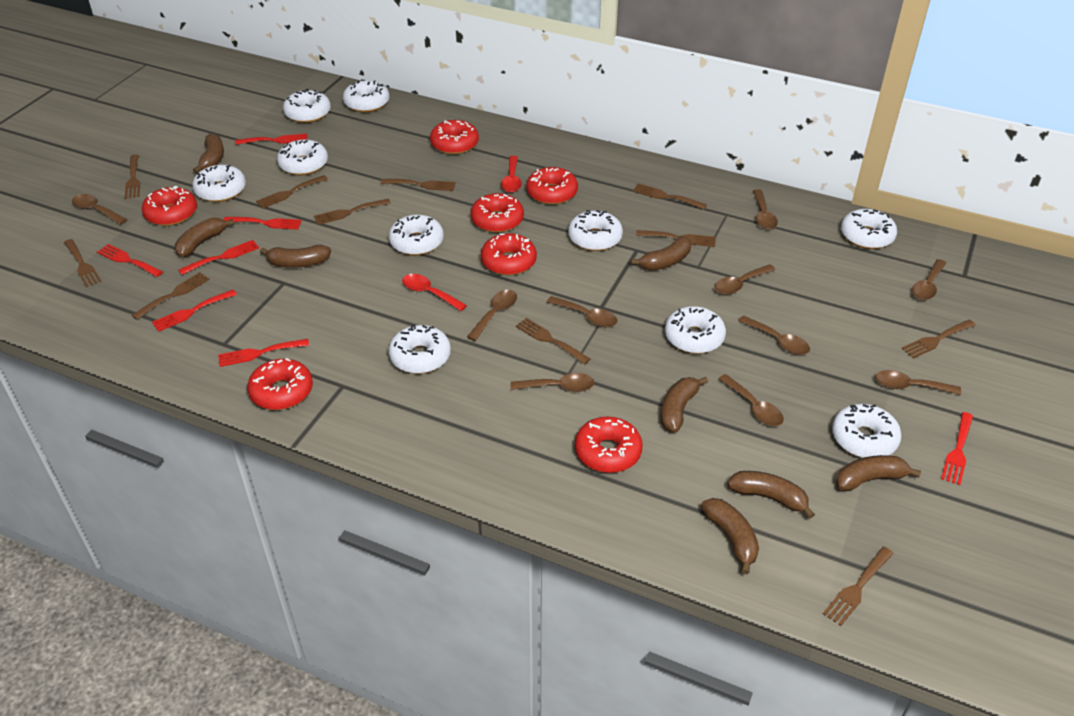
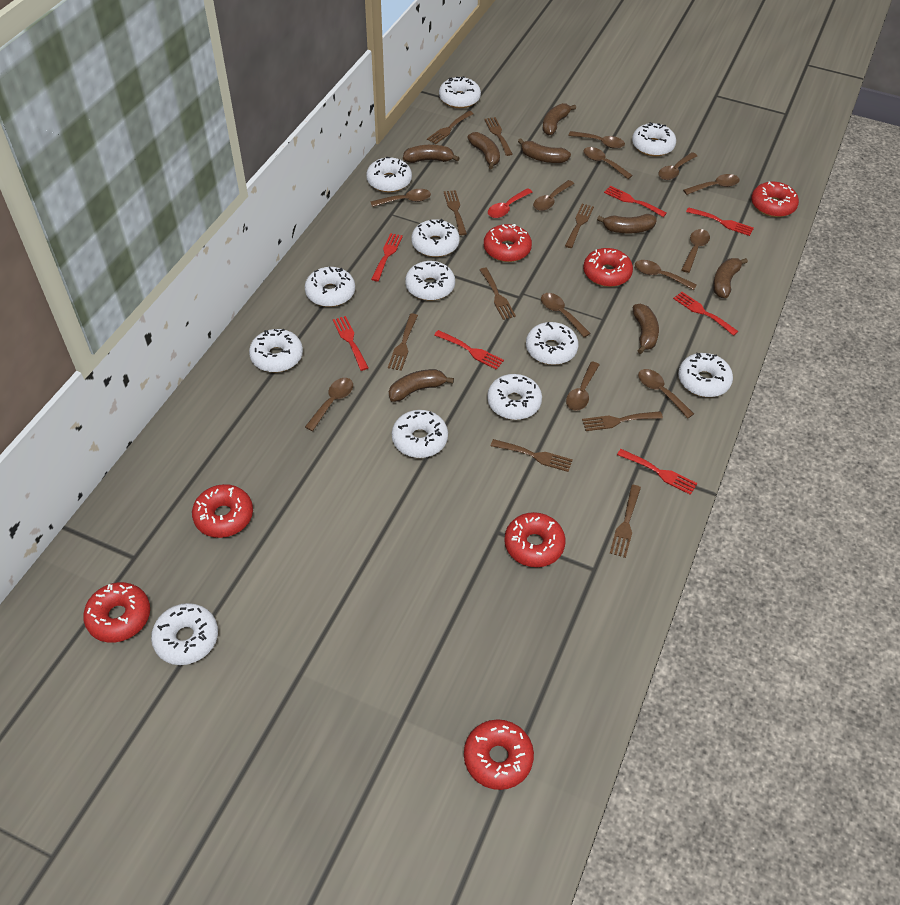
brown fork: 11 -> 9
brown spoon: 10 -> 12
red spoon: 2 -> 1
white donut: 10 -> 12

